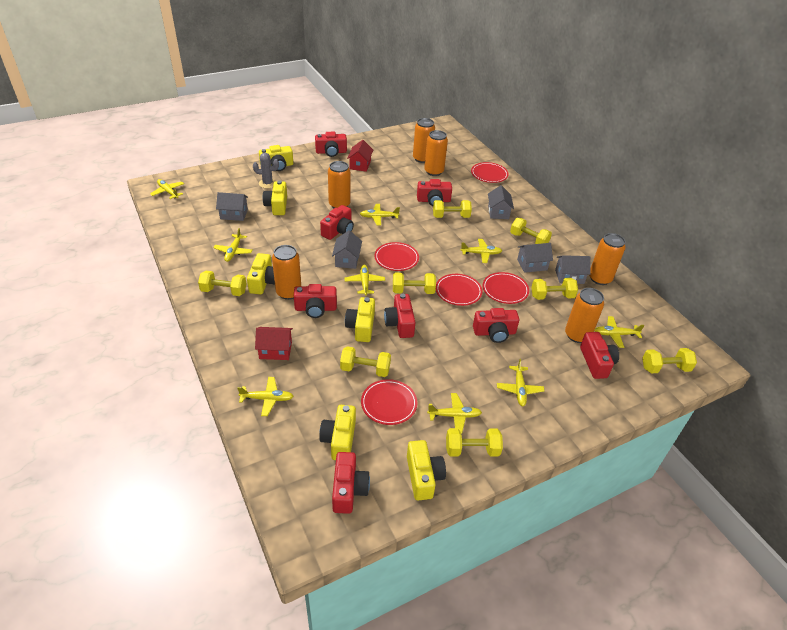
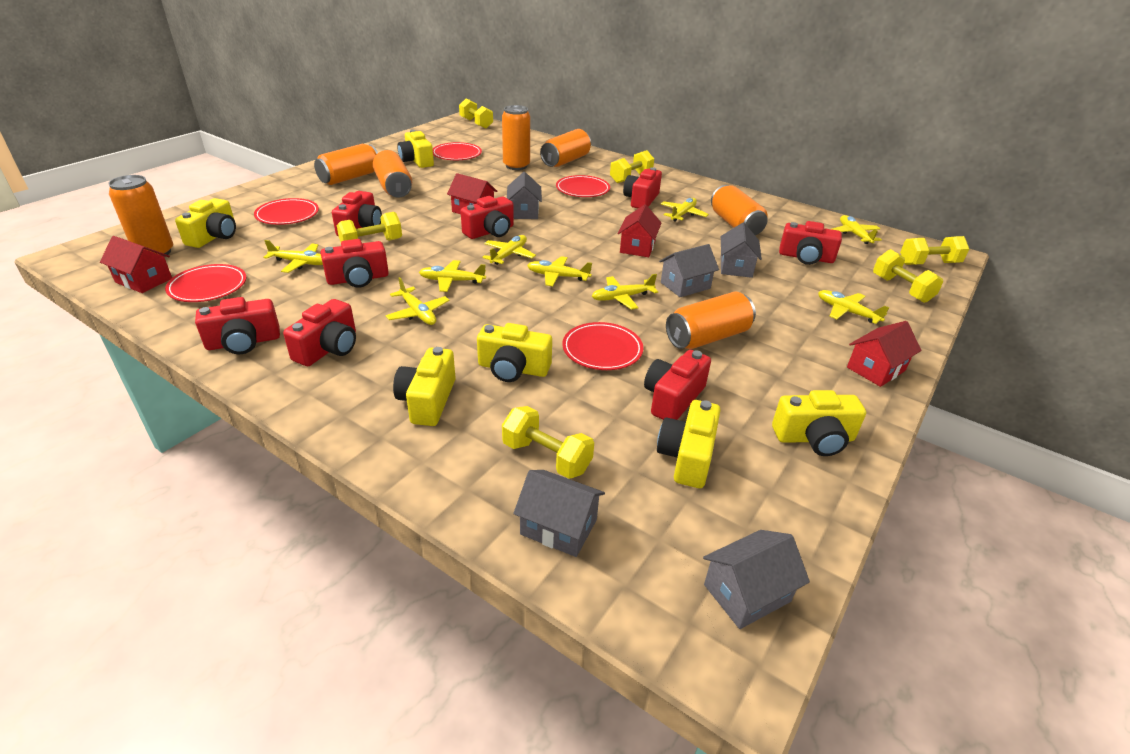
grey cactus: 1 -> 0
orange can: 6 -> 7
red house: 2 -> 4
yellow dumbbell: 8 -> 6

